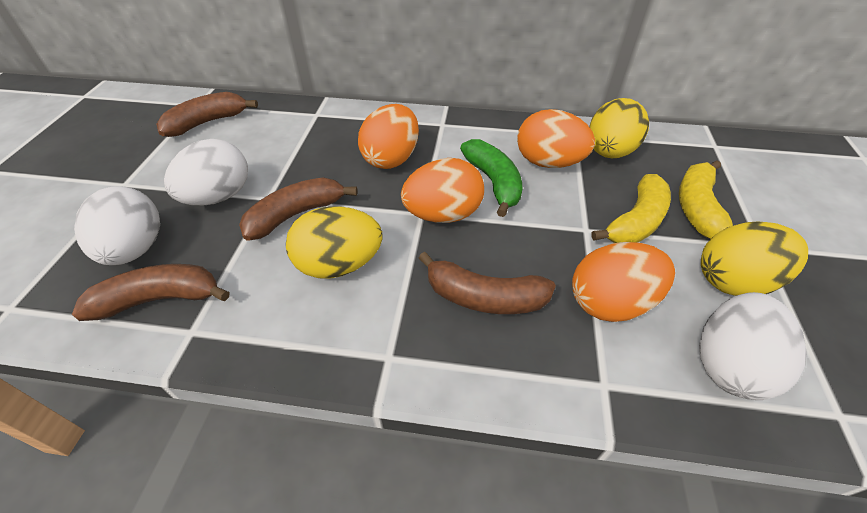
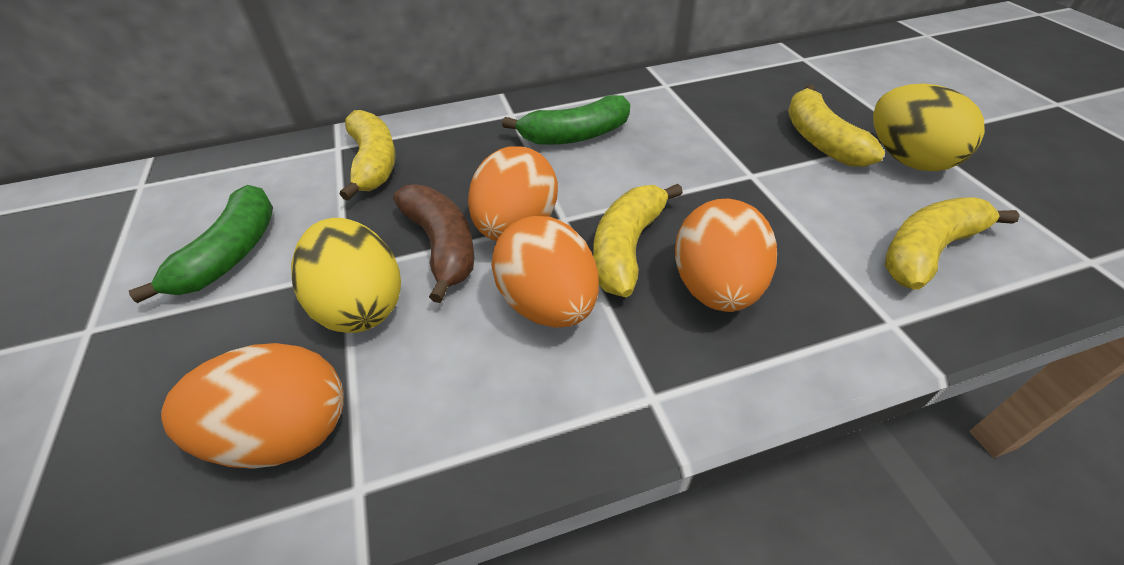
brown banana: 4 -> 1
green banana: 1 -> 2
white egg: 3 -> 0
yellow banana: 2 -> 4
yellow egg: 3 -> 2

